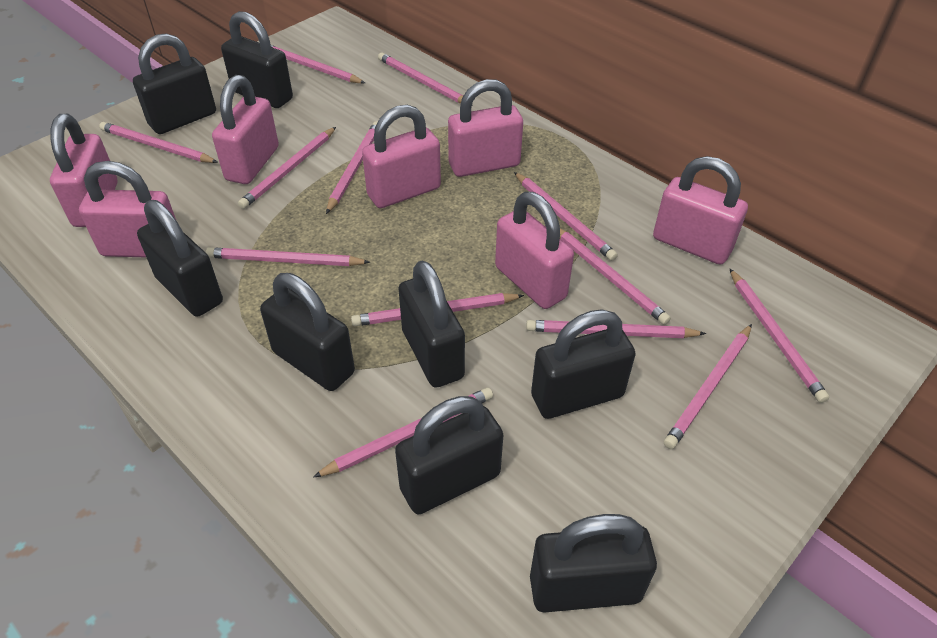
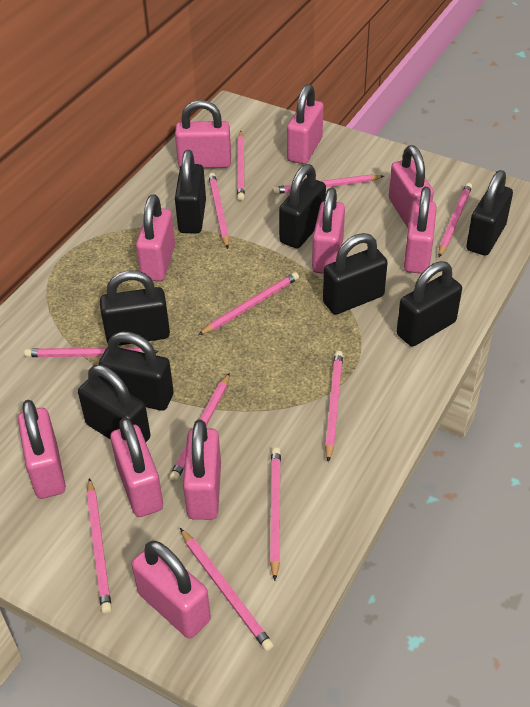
pink padlock: 7 -> 10
pink pencil: 13 -> 11

